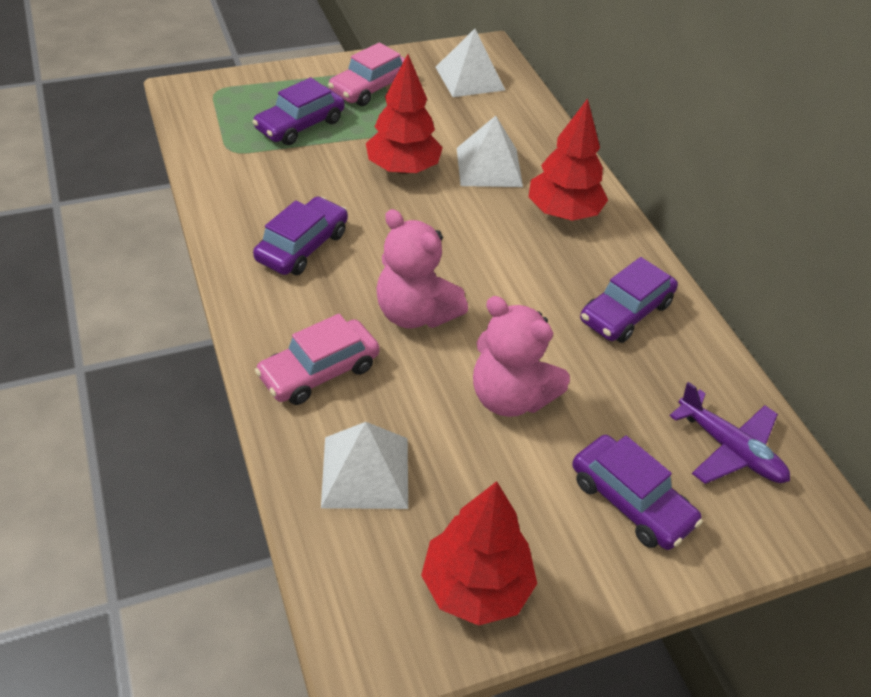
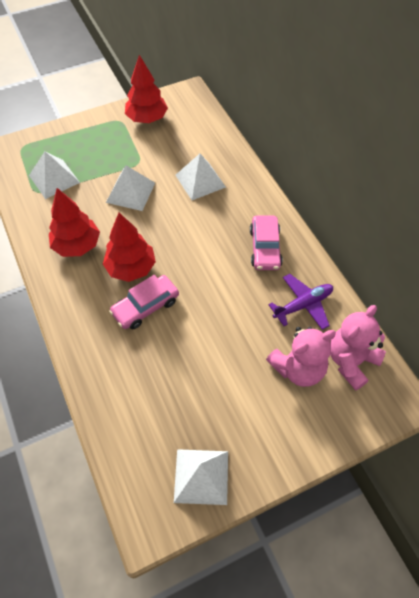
purple car: 4 -> 0
white pyramid: 3 -> 4

